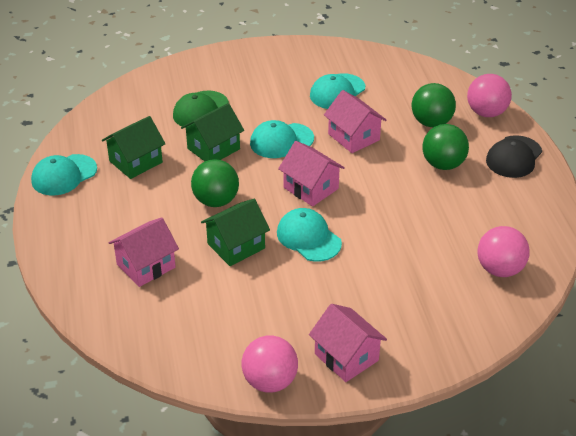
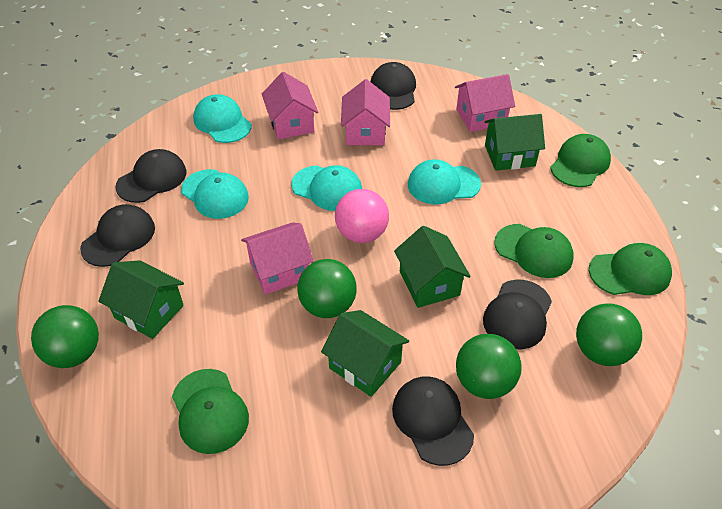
black cap: 1 -> 5
green ball: 3 -> 4
green cap: 1 -> 4
green house: 3 -> 4
pink ball: 3 -> 1

